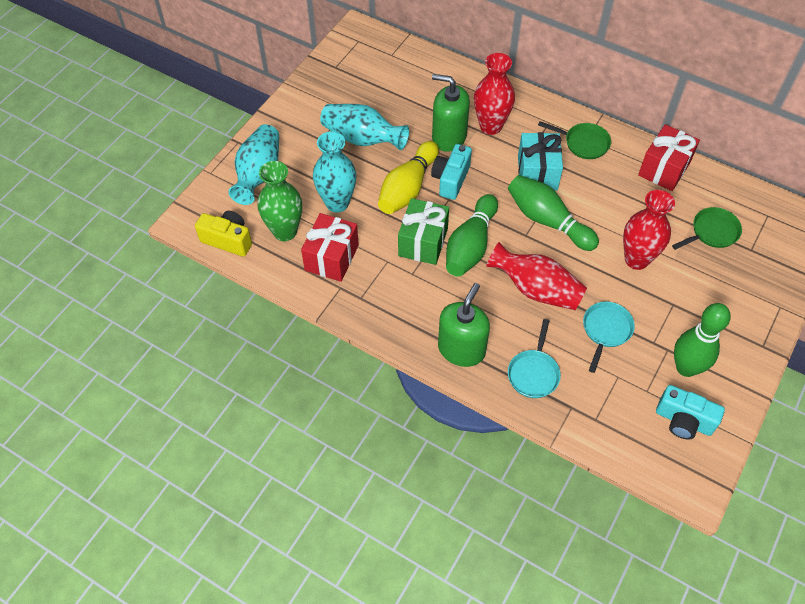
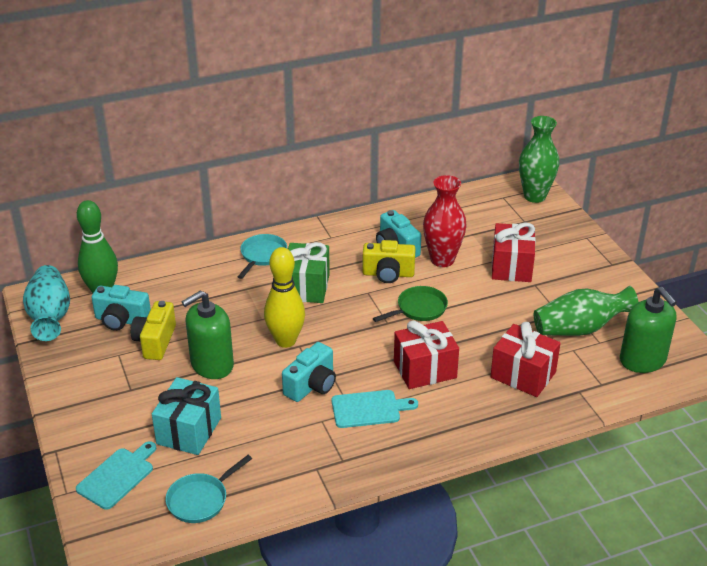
green bowling pin: 3 -> 1
green pan: 2 -> 1
green vase: 1 -> 2
red gift: 2 -> 3
red vase: 3 -> 1
turquoise camera: 2 -> 3
turquoise cutting board: 0 -> 2
turquoise vase: 3 -> 1
yellow camera: 1 -> 2

